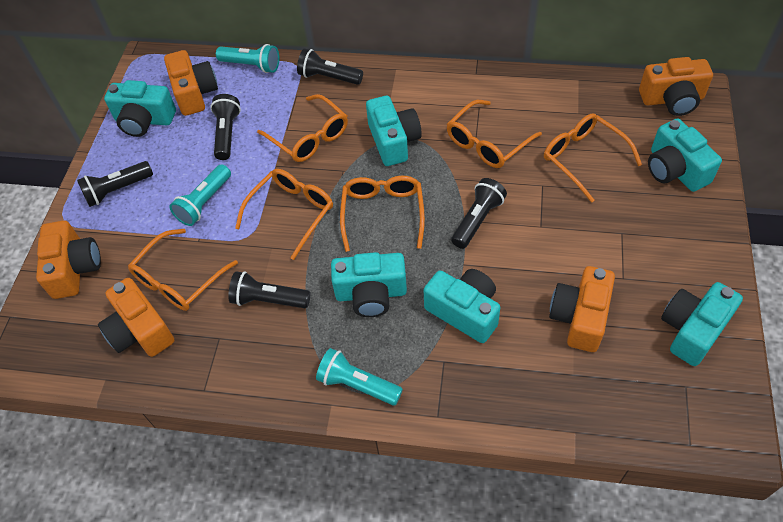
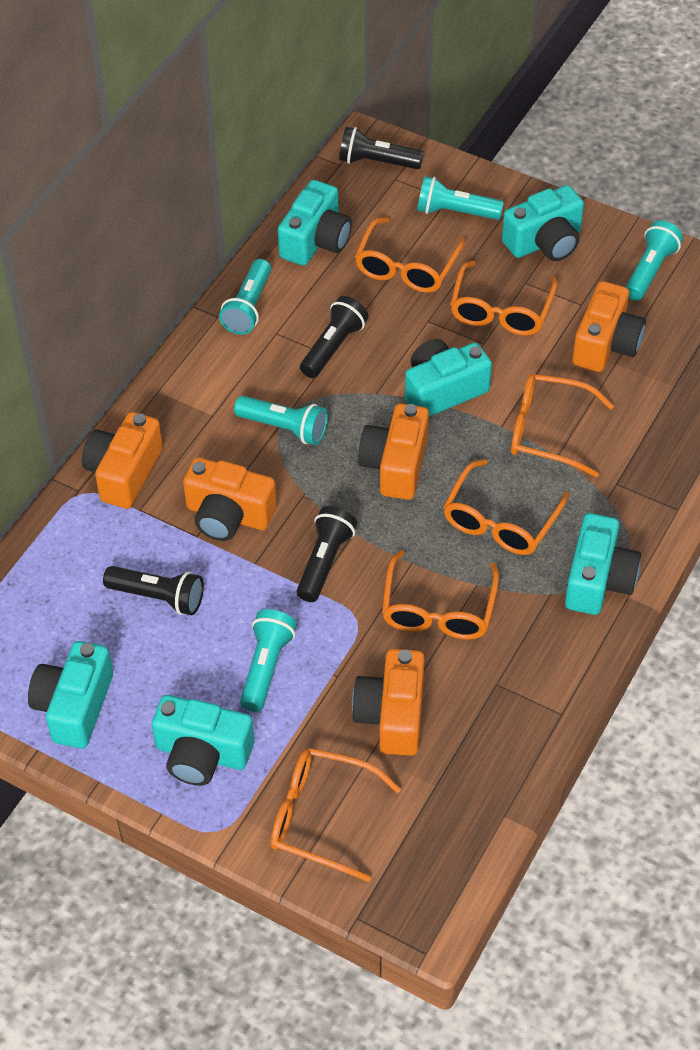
black flashlight: 5 -> 4
turquoise flashlight: 3 -> 5

